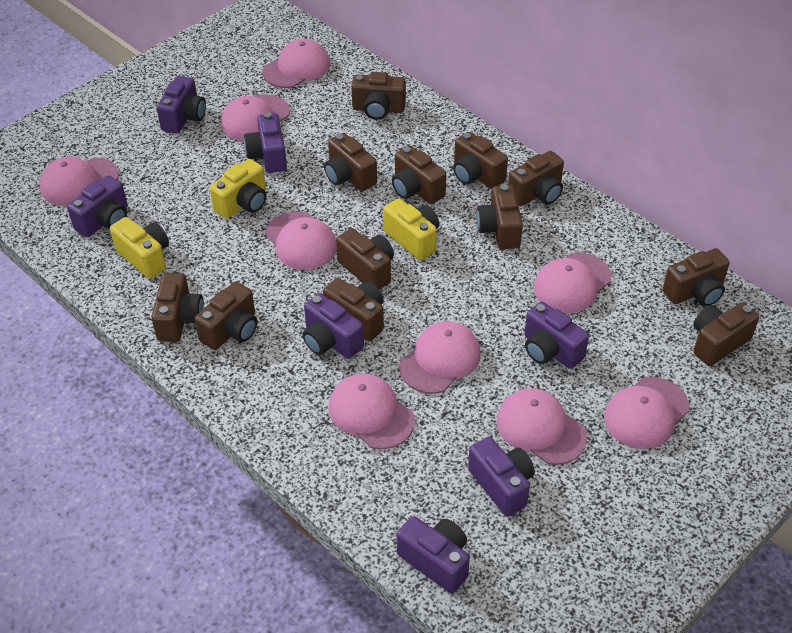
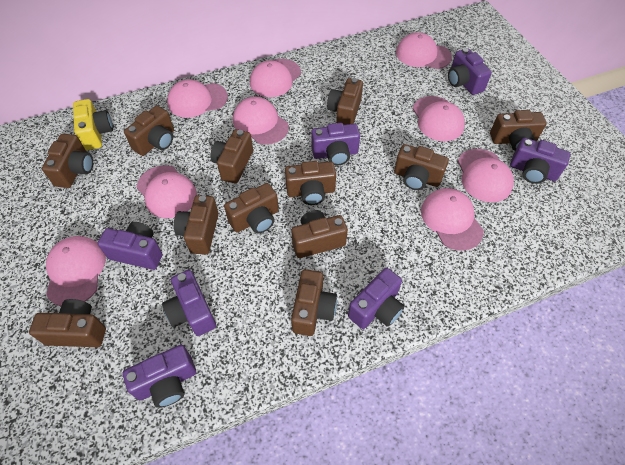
yellow camera: 3 -> 1

